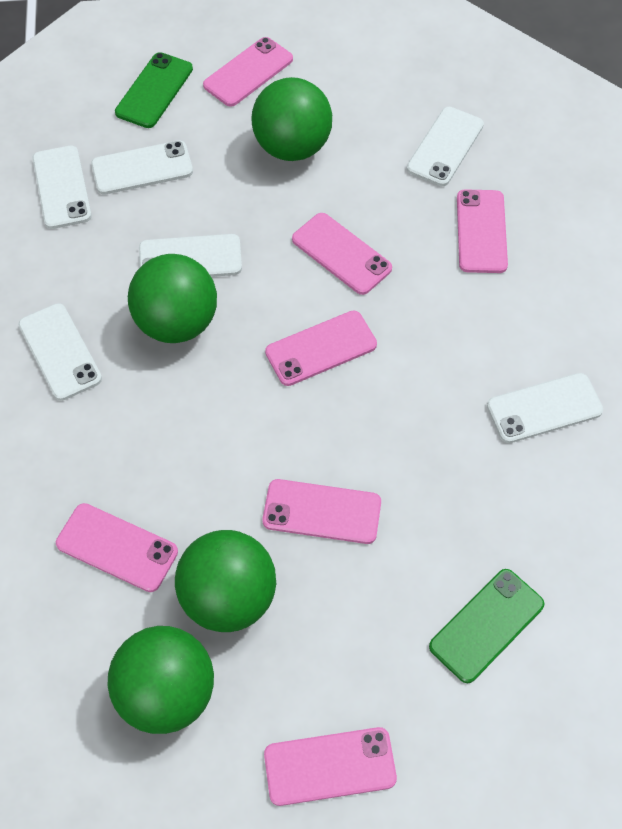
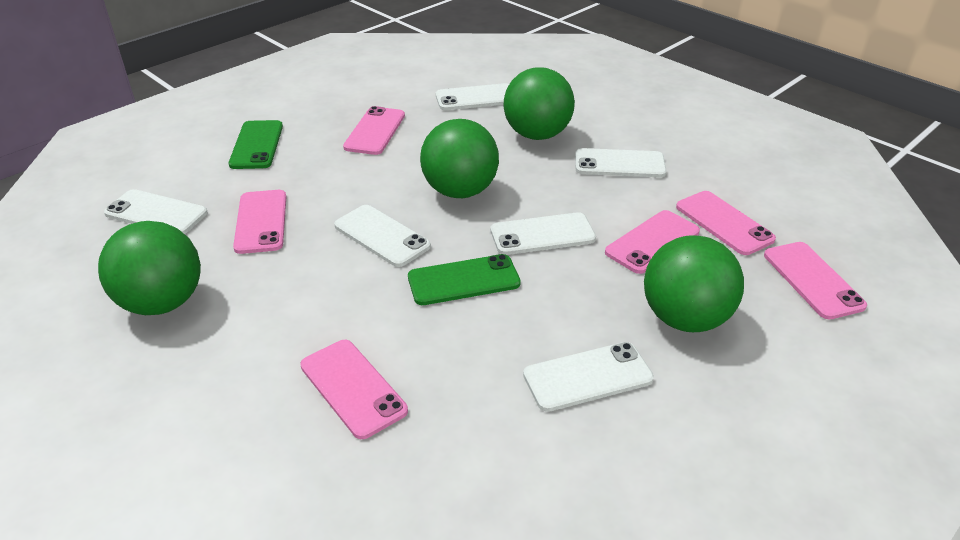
pink phone: 7 -> 6

